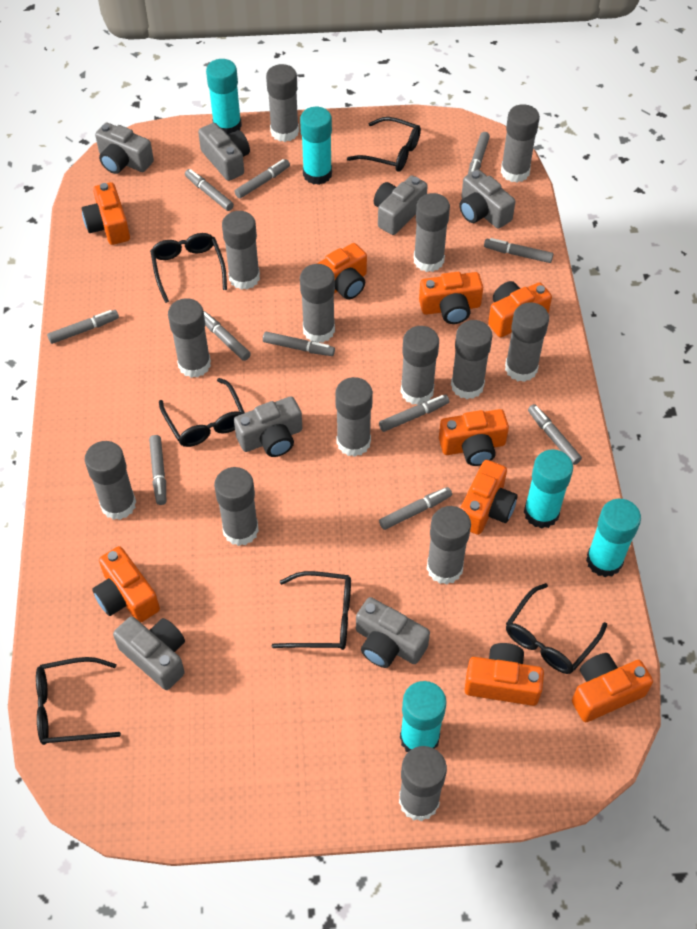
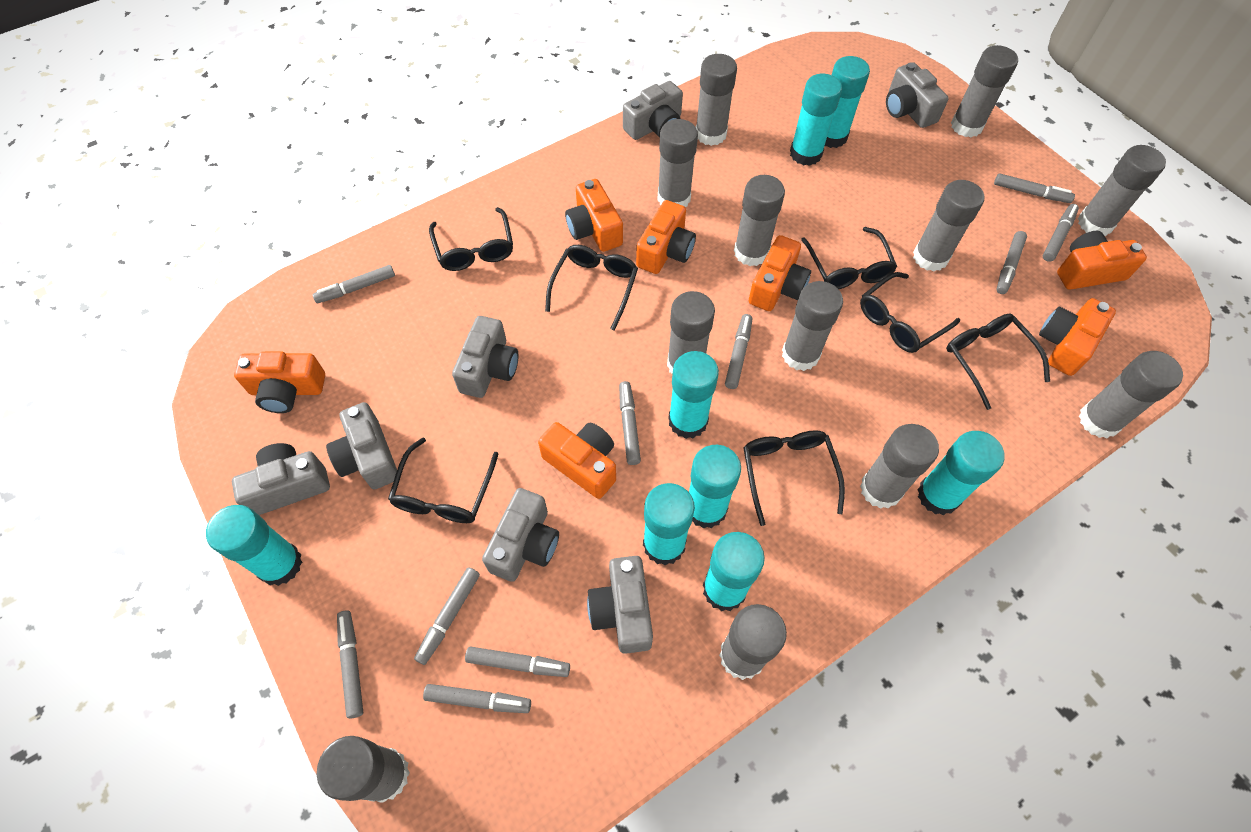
black glasses: 6 -> 7
grey glue stick: 14 -> 12
grey marker: 11 -> 10
orange camera: 9 -> 7
turquoise glue stick: 5 -> 8

